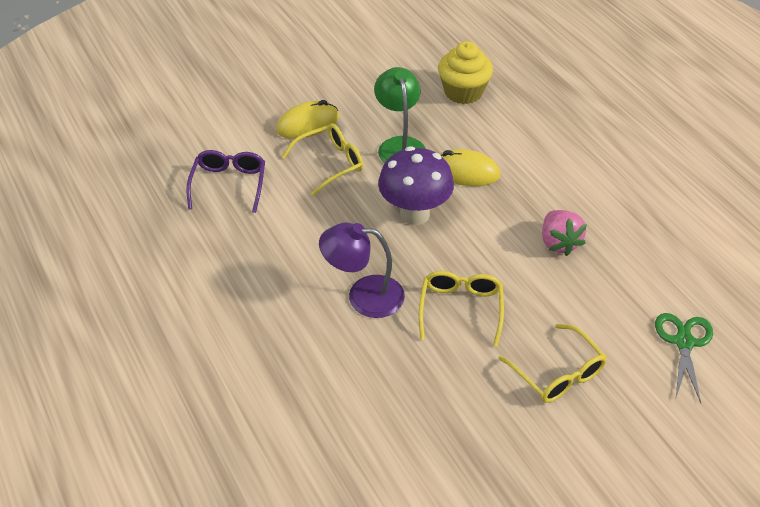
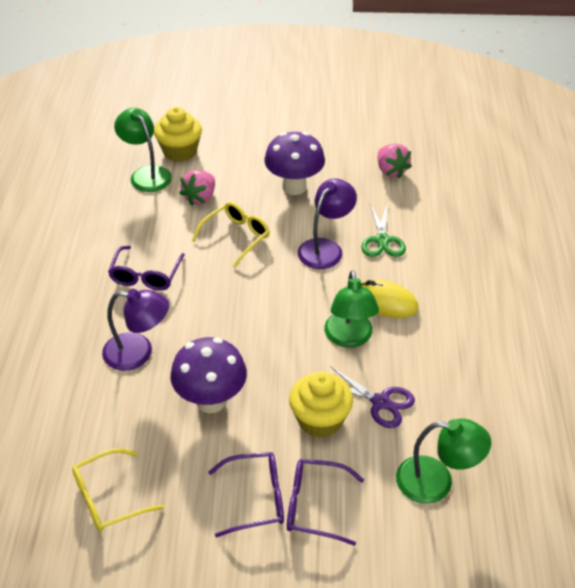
green lamp: 1 -> 3
pink strawberry: 1 -> 2
purple glasses: 1 -> 3
purple lamp: 1 -> 2
purple mushroom: 1 -> 2
purple scissors: 0 -> 1
yellow cupcake: 1 -> 2
yellow glasses: 3 -> 2
yellow mouse: 2 -> 1

